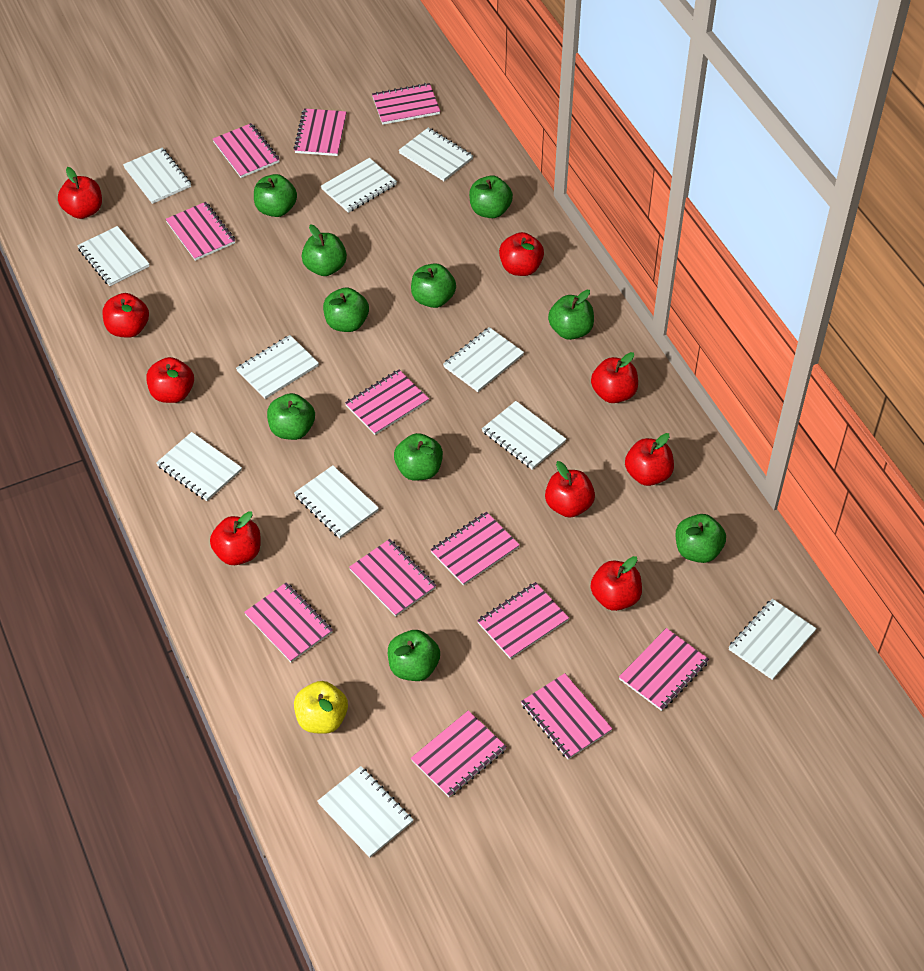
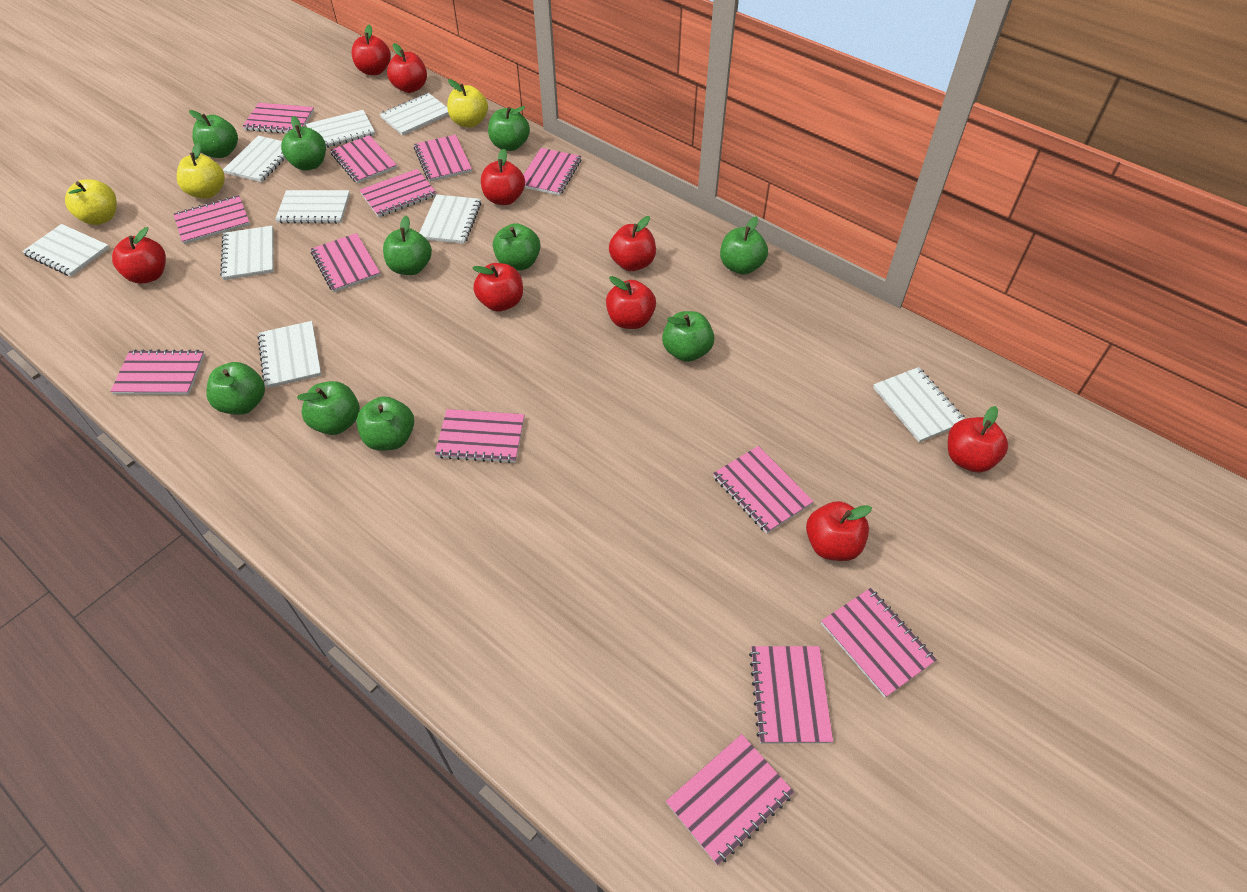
pink notebook: 12 -> 13
white notebook: 11 -> 9
yellow apple: 1 -> 3

